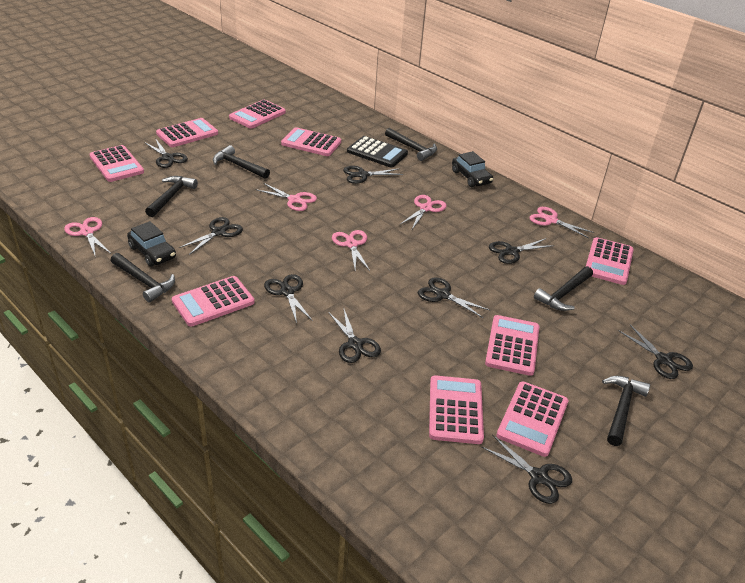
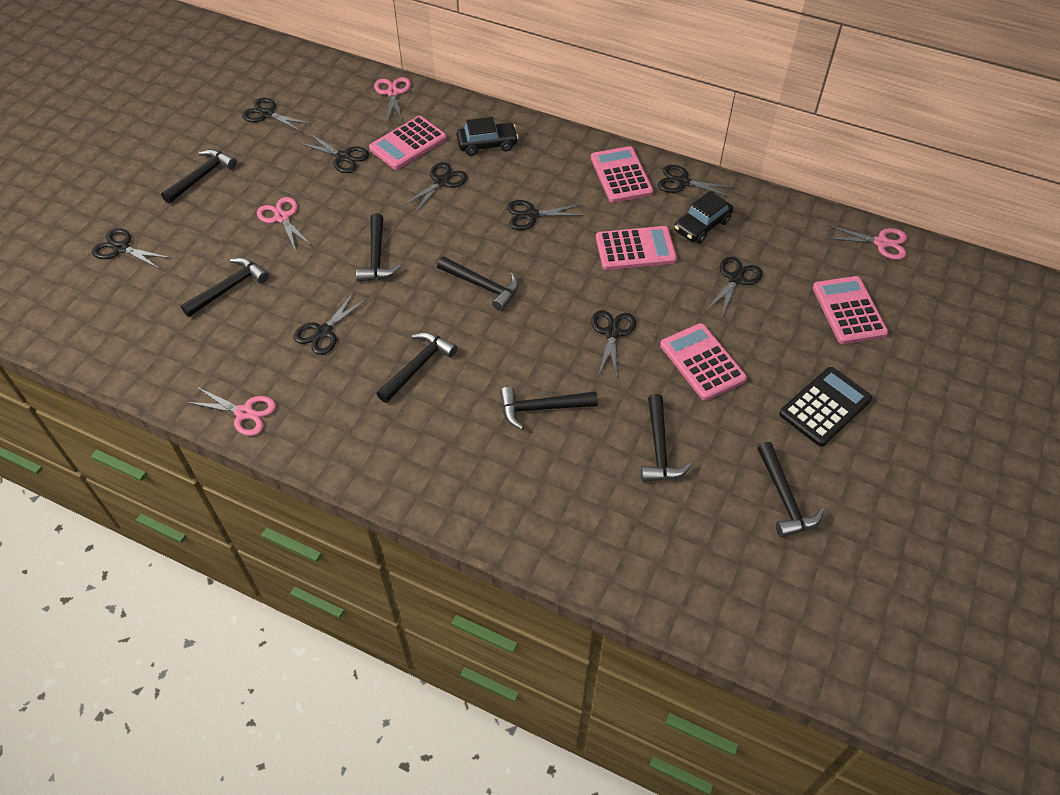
black hammer: 6 -> 8
pink calculator: 9 -> 5
pink scissors: 5 -> 4

